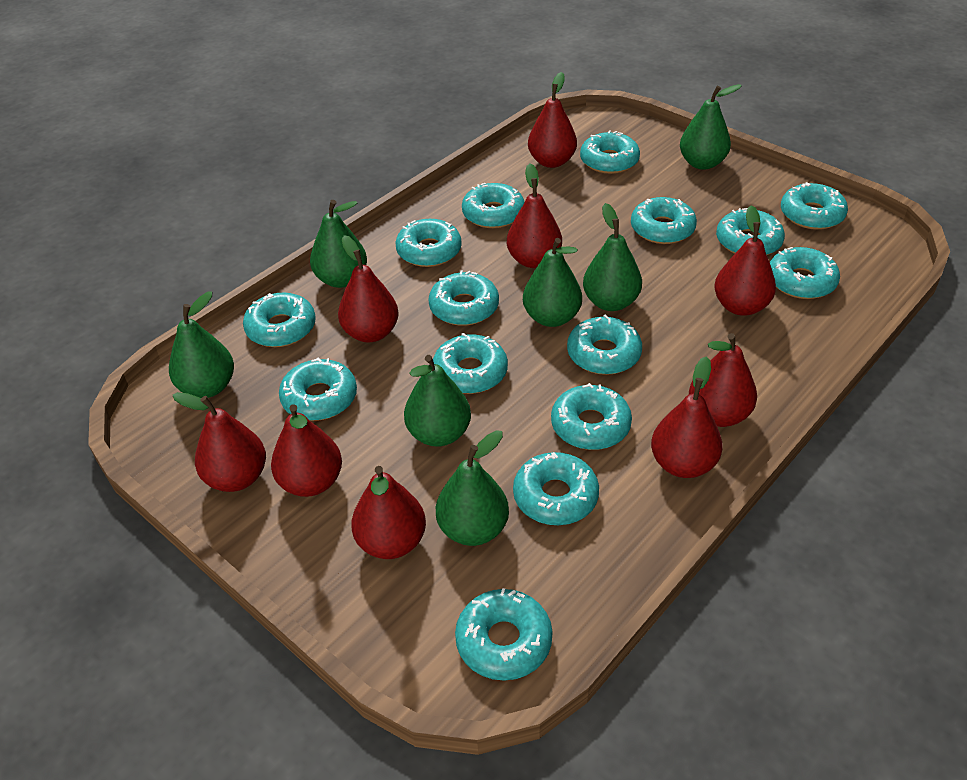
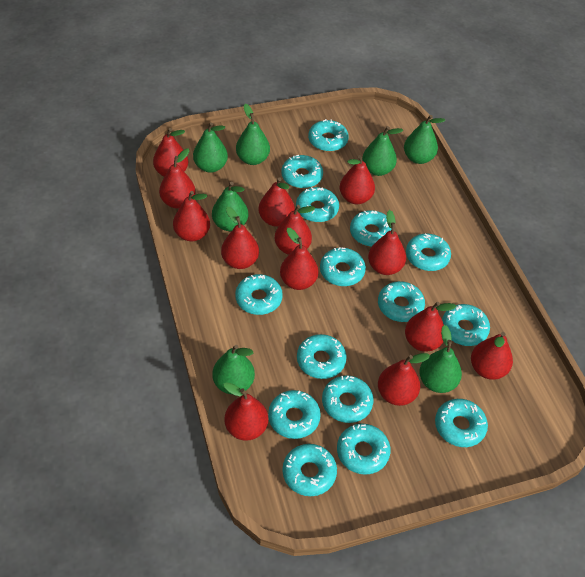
red pear: 9 -> 13

